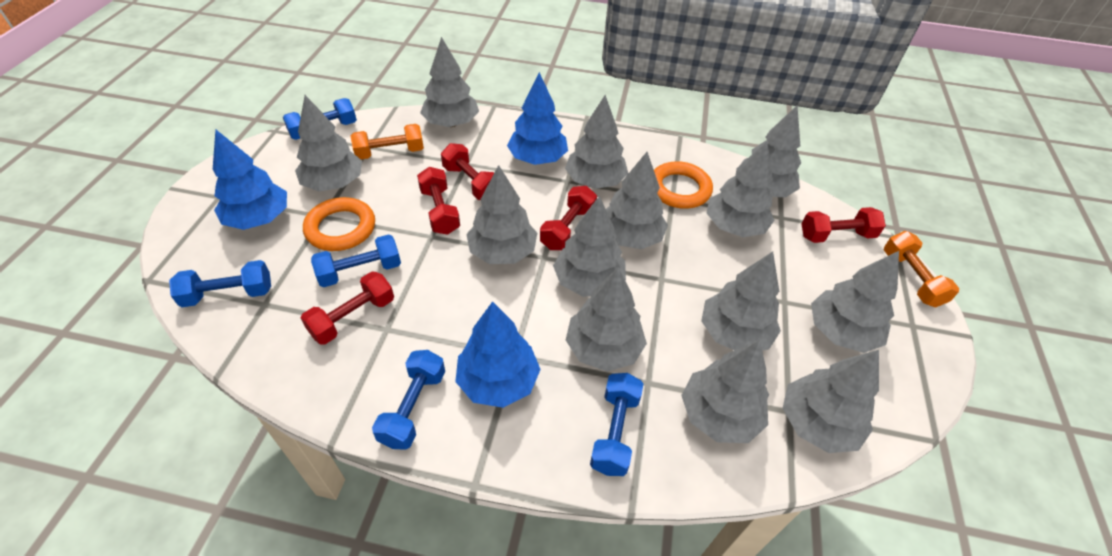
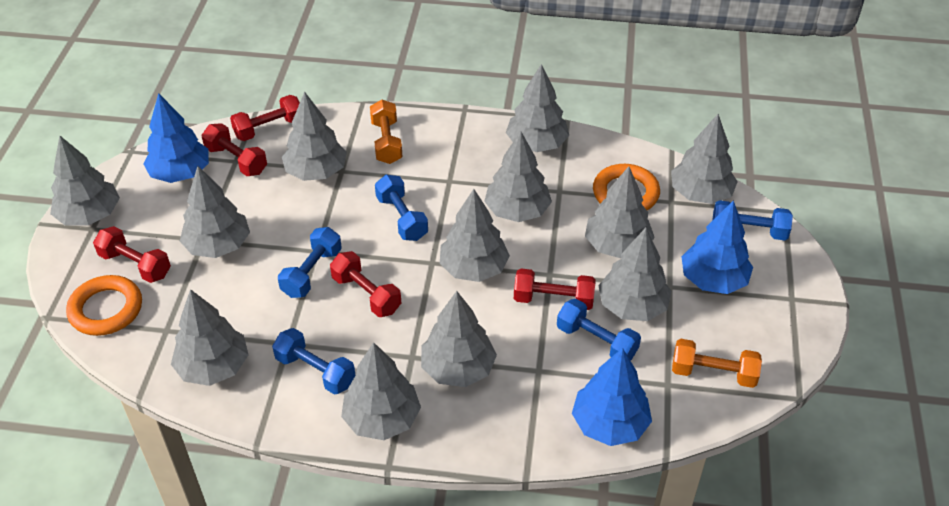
grey tree: 13 -> 12

